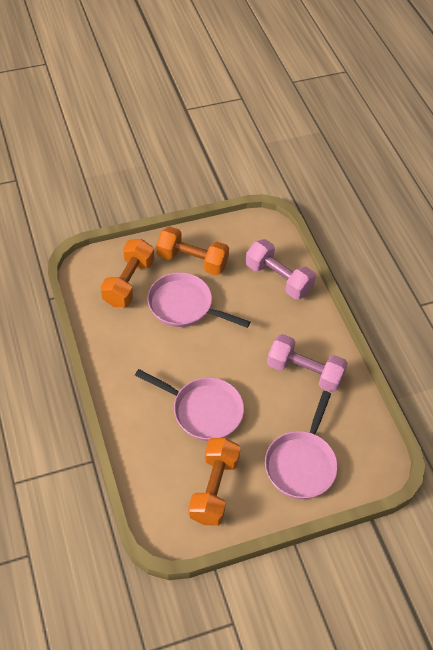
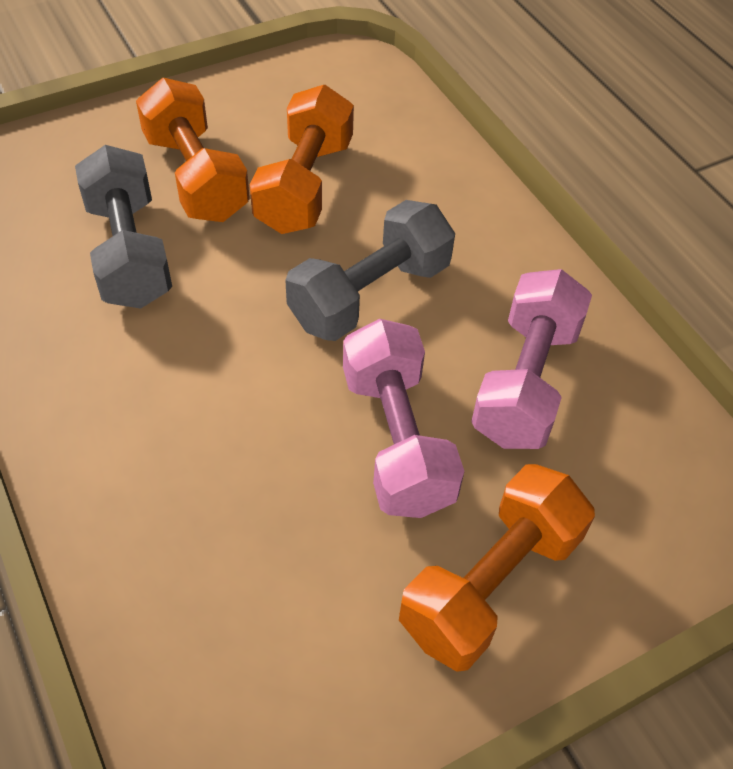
grey dumbbell: 0 -> 2
pink pan: 3 -> 0

